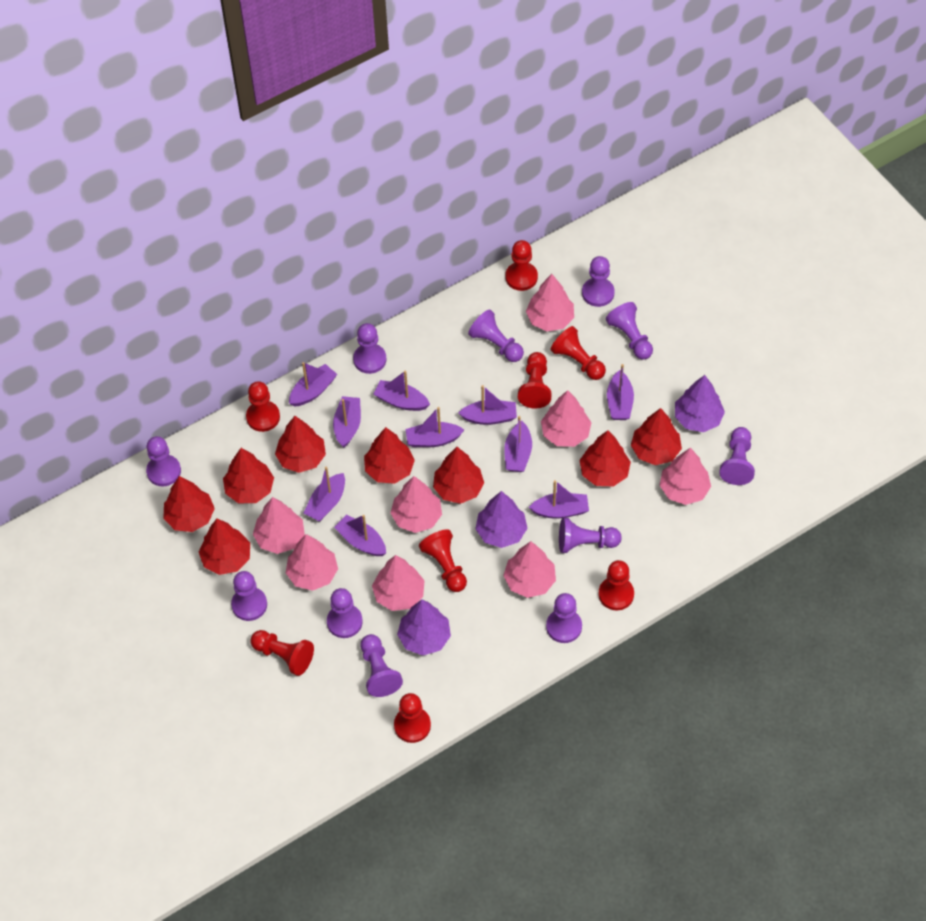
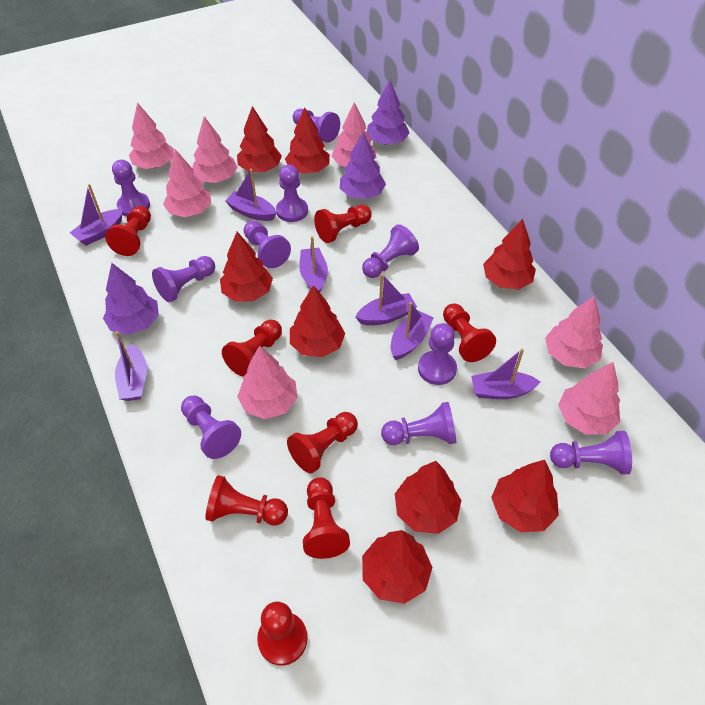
pink tree: 8 -> 7
purple boat: 10 -> 7
purple pawn: 11 -> 10

